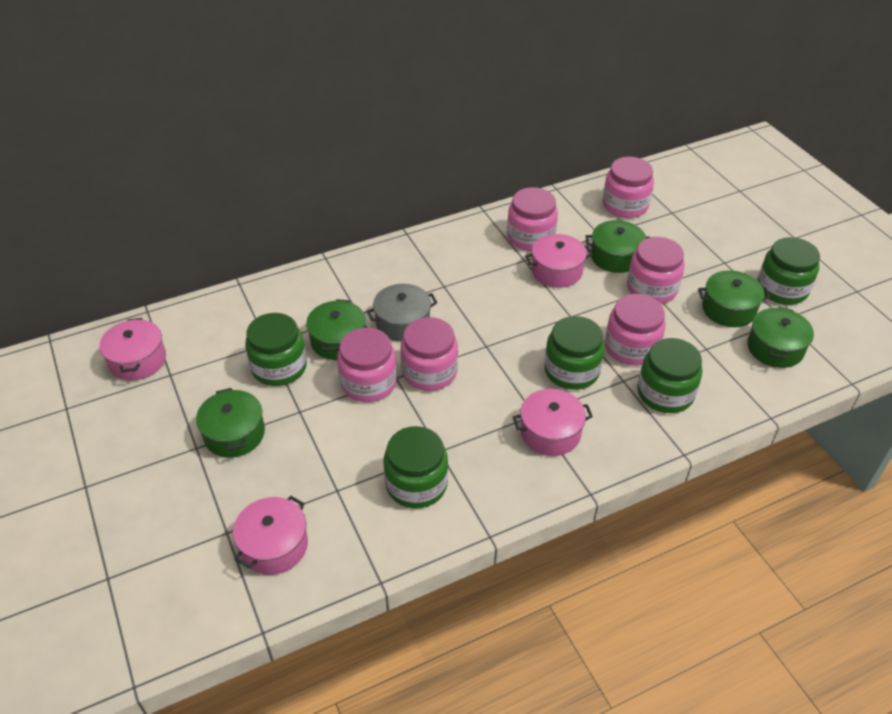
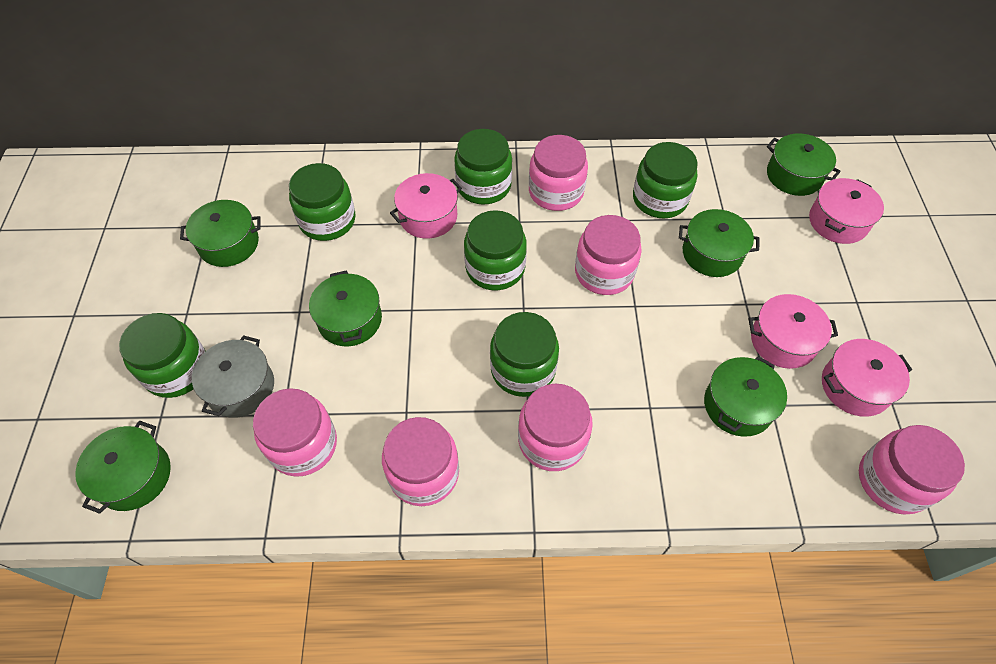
green jar: 5 -> 6
green pot: 5 -> 6

